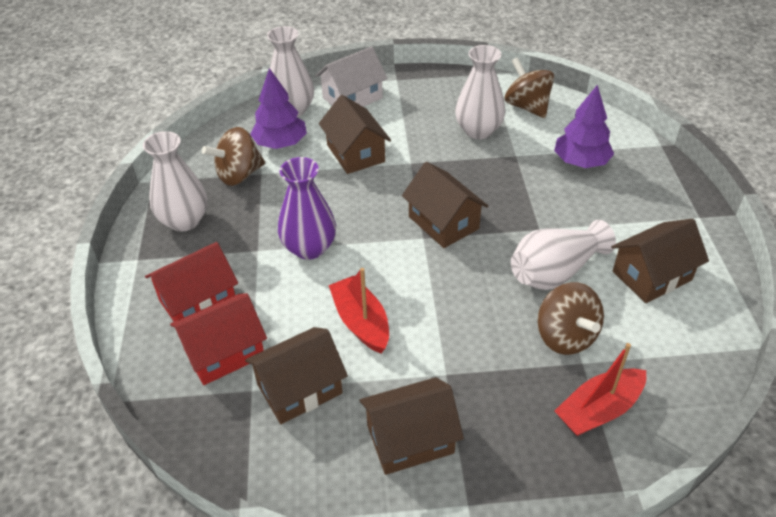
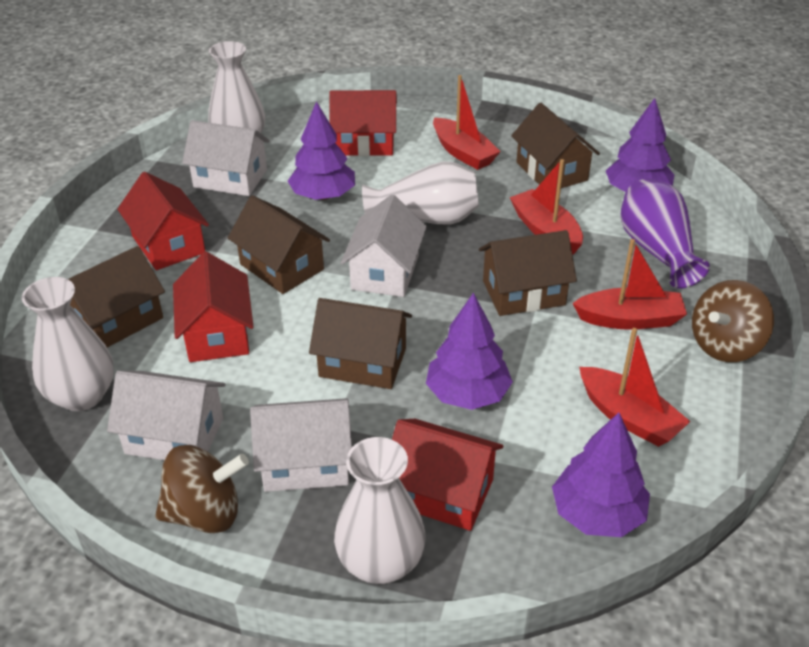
brown spinning top: 3 -> 2
purple tree: 2 -> 4
red boat: 2 -> 4
red house: 2 -> 4
white house: 1 -> 4

